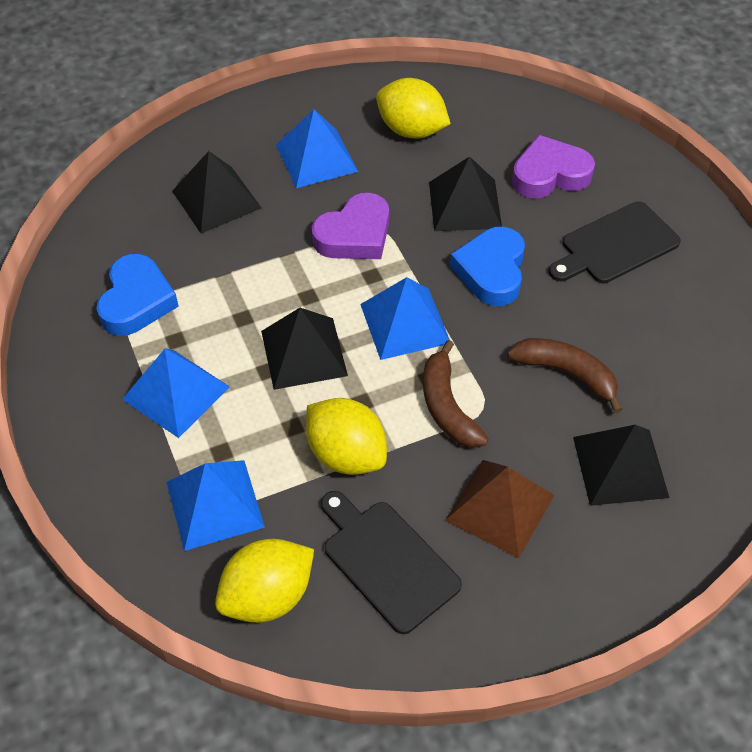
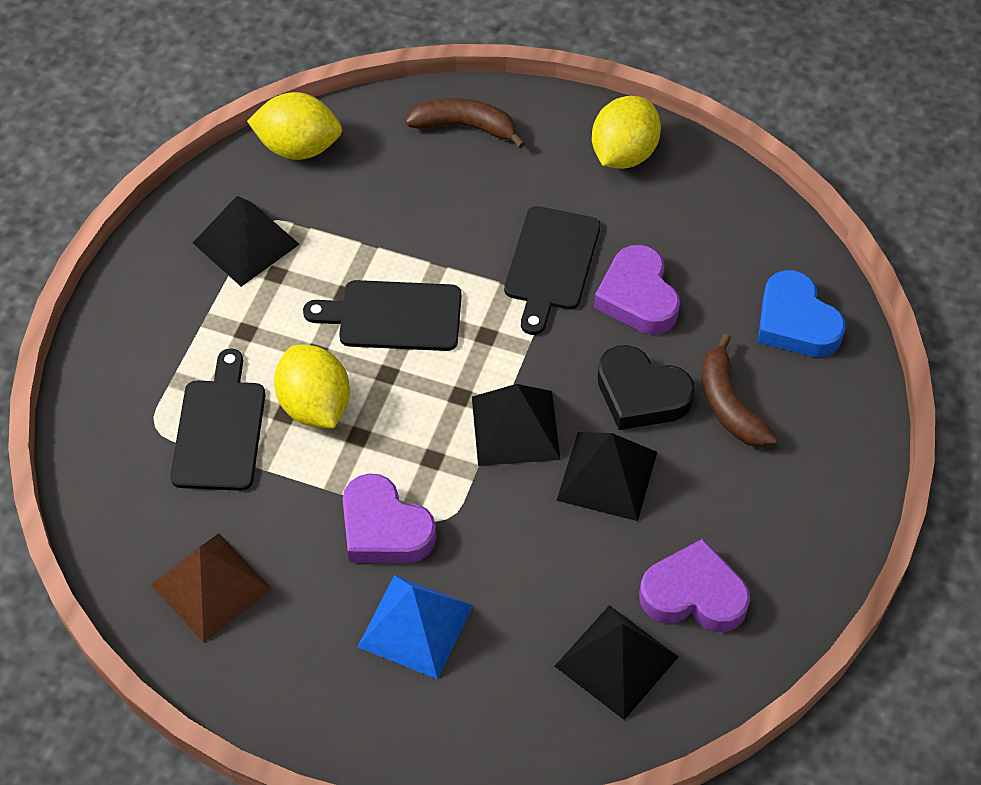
black cutting board: 2 -> 3
black heart: 0 -> 1
blue heart: 2 -> 1
blue pyramid: 4 -> 1
purple heart: 2 -> 3

